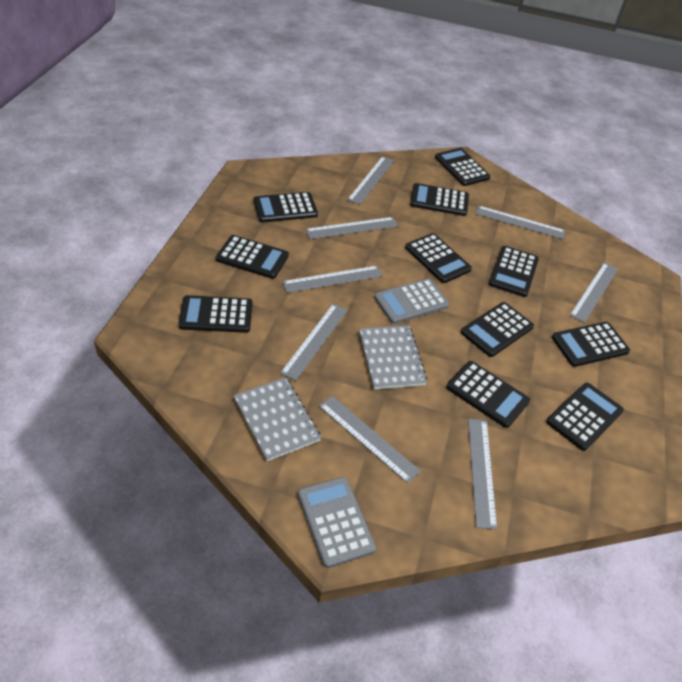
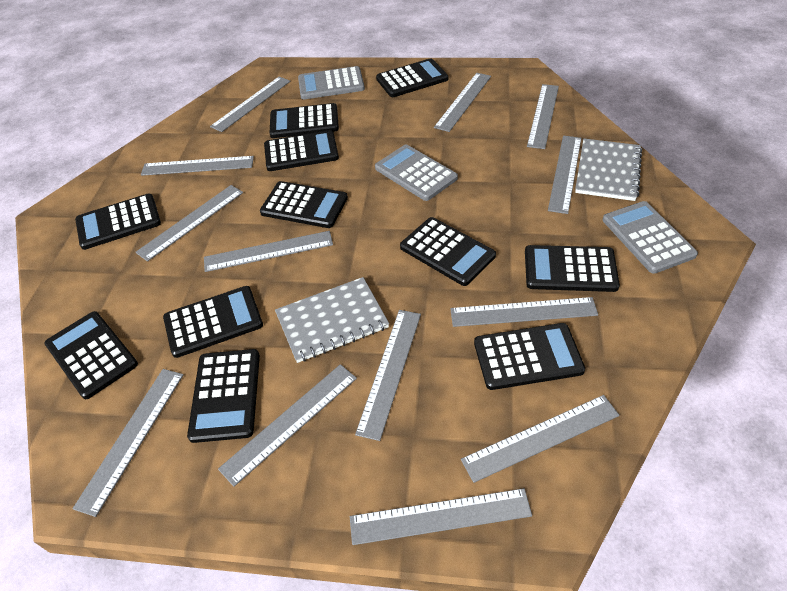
grey calculator: 2 -> 3
grey ruler: 8 -> 13

